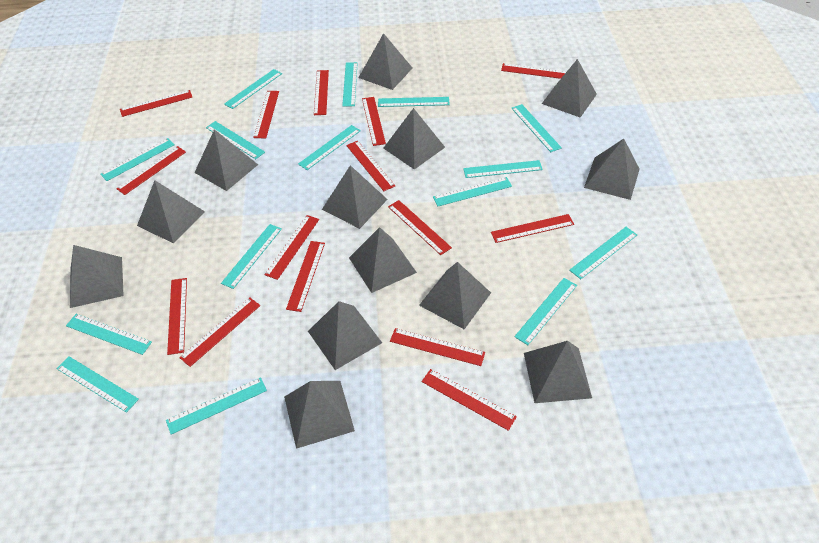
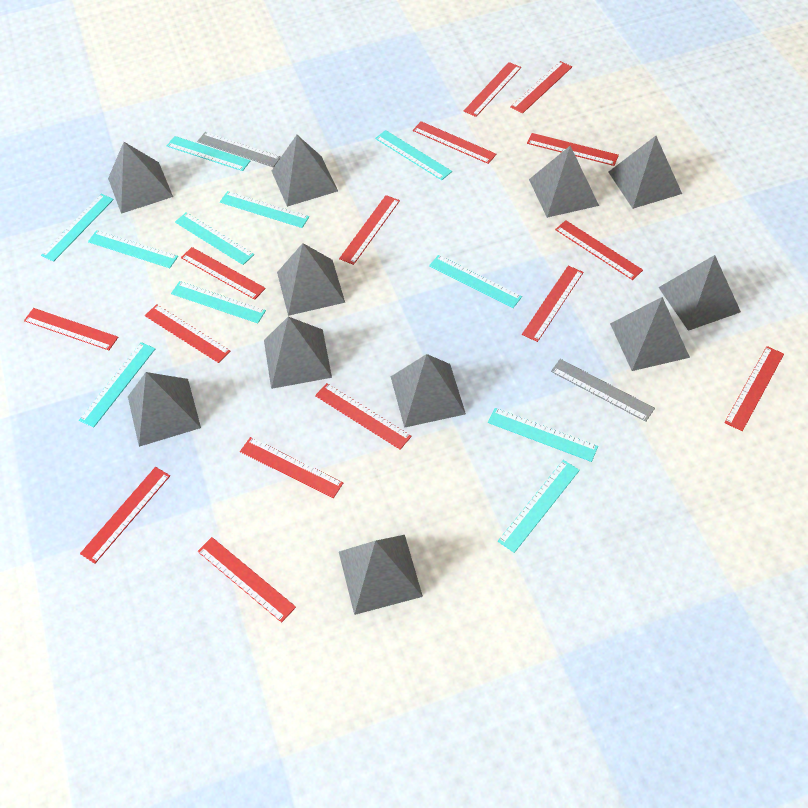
grey pyramid: 13 -> 11
grey ruler: 0 -> 2
turquoise ruler: 15 -> 11

